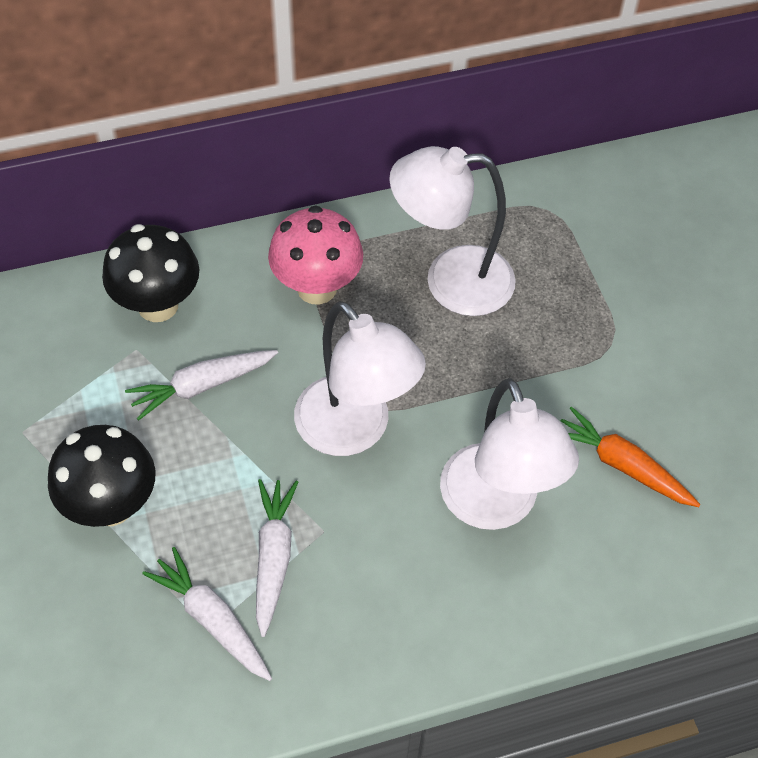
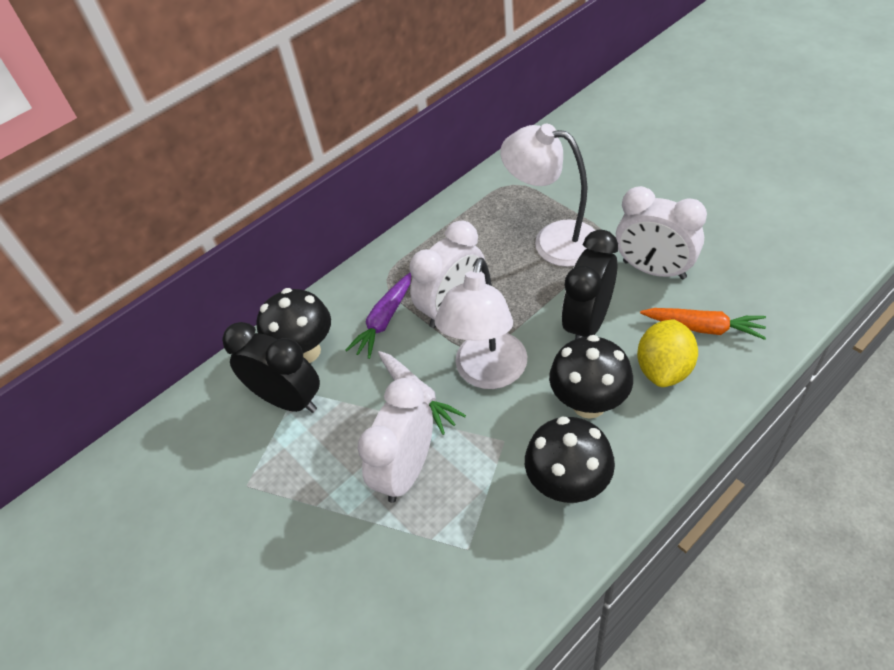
black clock: 0 -> 2
black mushroom: 2 -> 3
pink mushroom: 1 -> 0
purple carrot: 0 -> 1
white carrot: 3 -> 1
white clock: 0 -> 3
white lamp: 3 -> 2
yellow lemon: 0 -> 1

